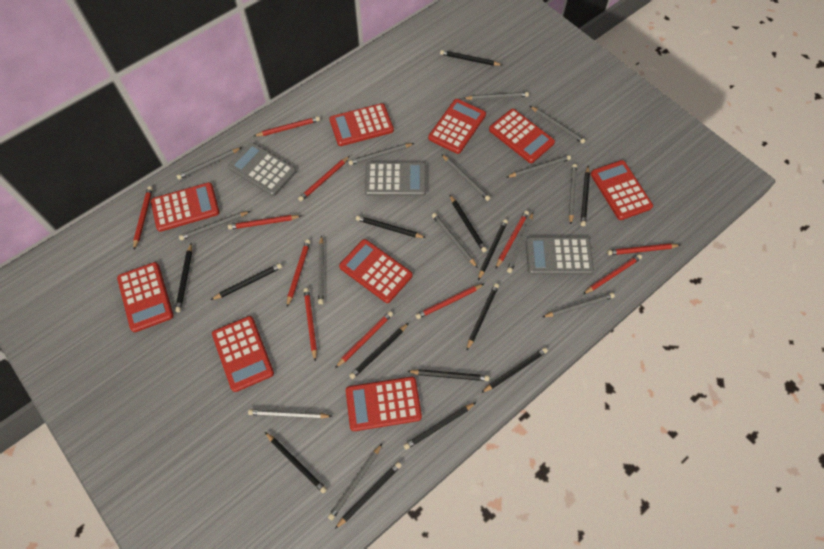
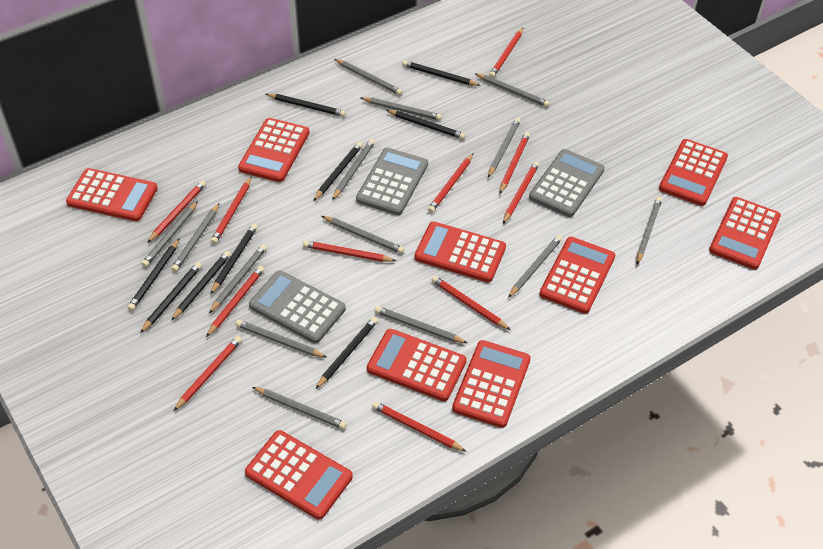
black pencil: 14 -> 9

